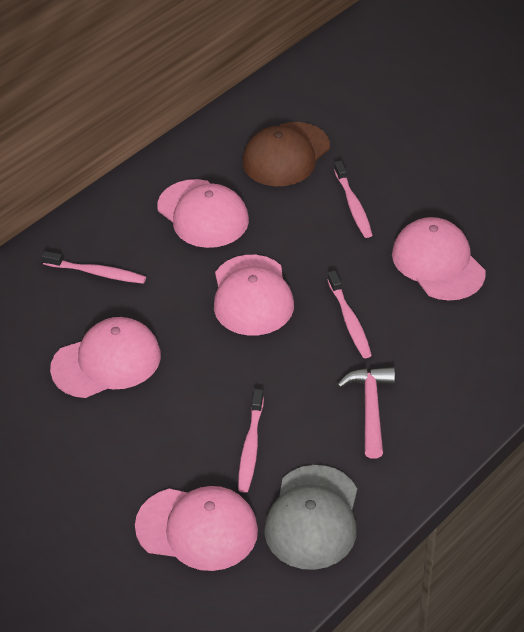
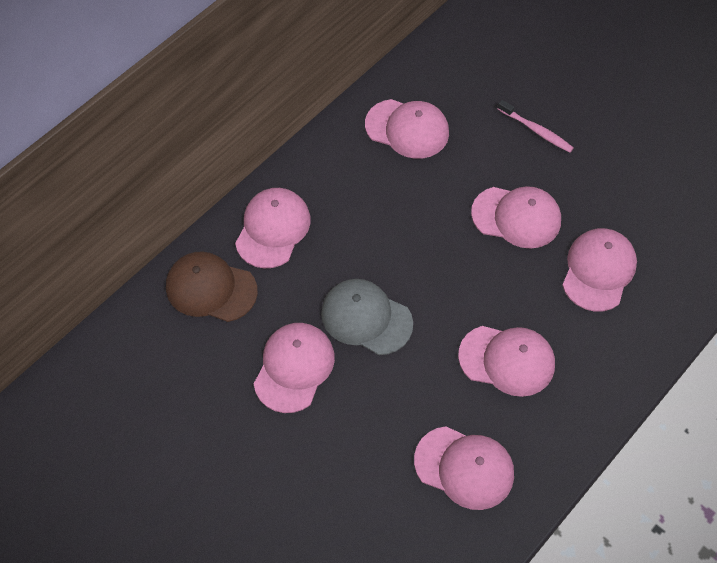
pink cap: 5 -> 7
pink hammer: 1 -> 0
pink toothbrush: 4 -> 1

